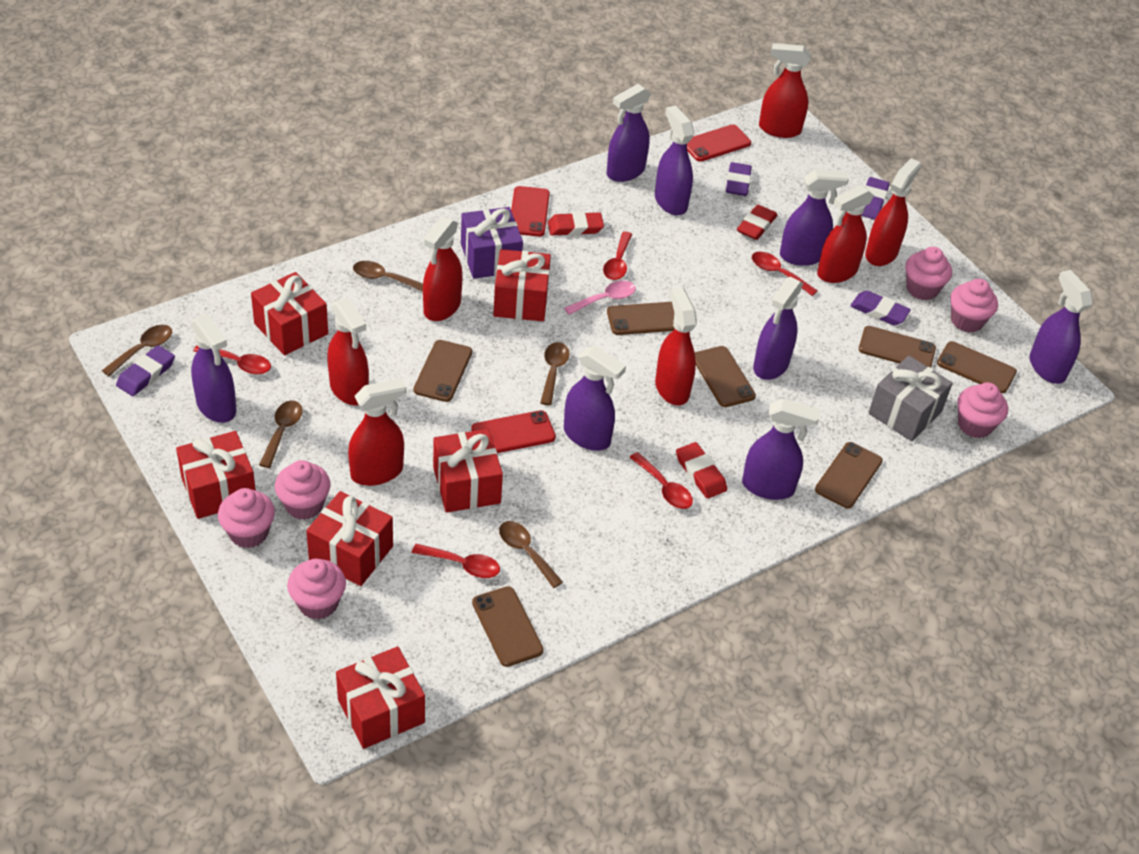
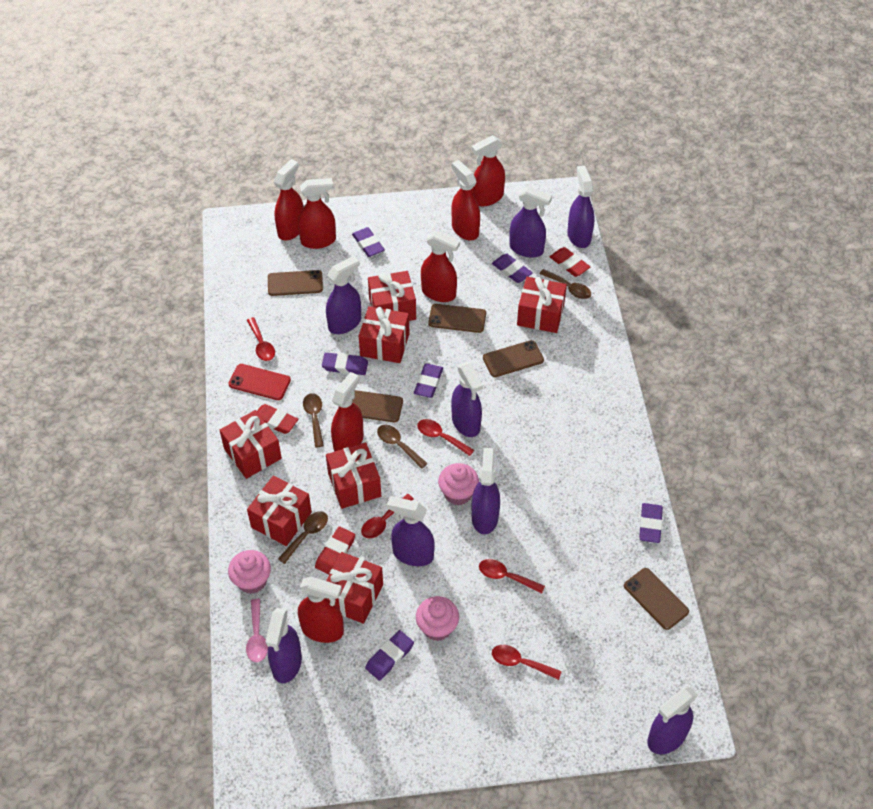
brown phone: 7 -> 5
brown spoon: 5 -> 4
grey gift: 1 -> 0
pink cupcake: 6 -> 3
purple eraser: 4 -> 6
purple gift: 1 -> 0
red gift: 6 -> 7
red phone: 3 -> 1

